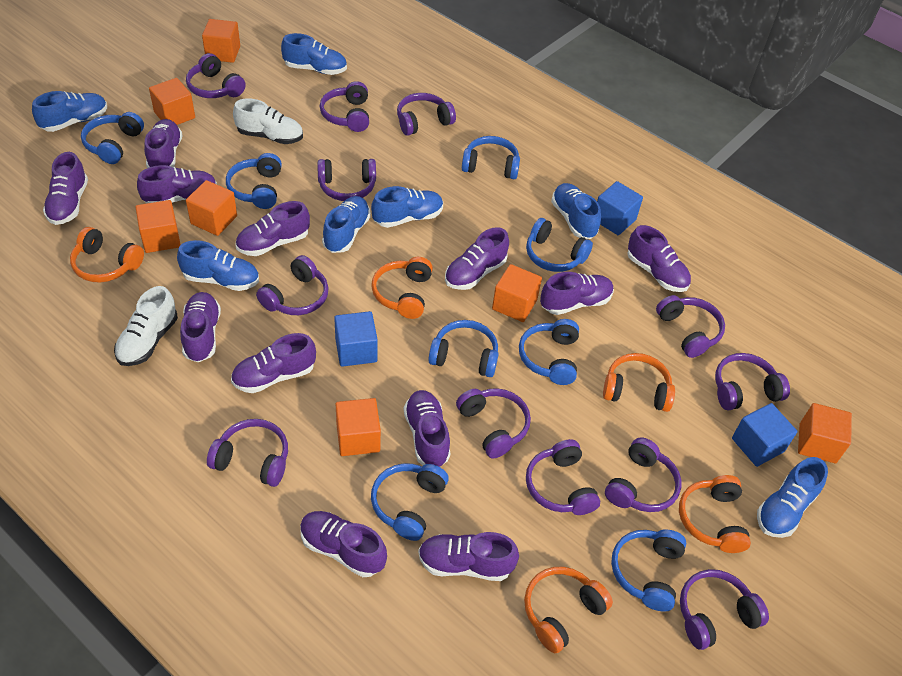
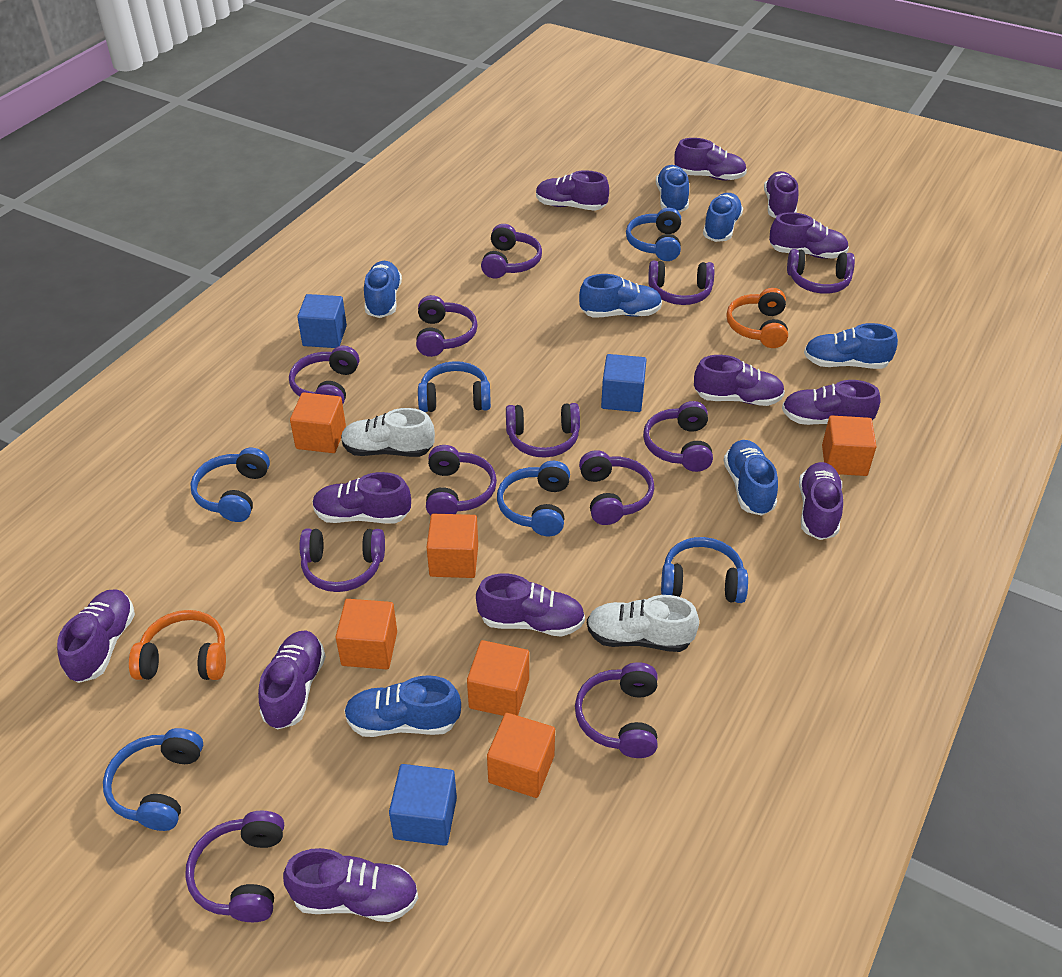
blue headphones: 8 -> 6
orange cube: 7 -> 6
orange headphones: 5 -> 2

